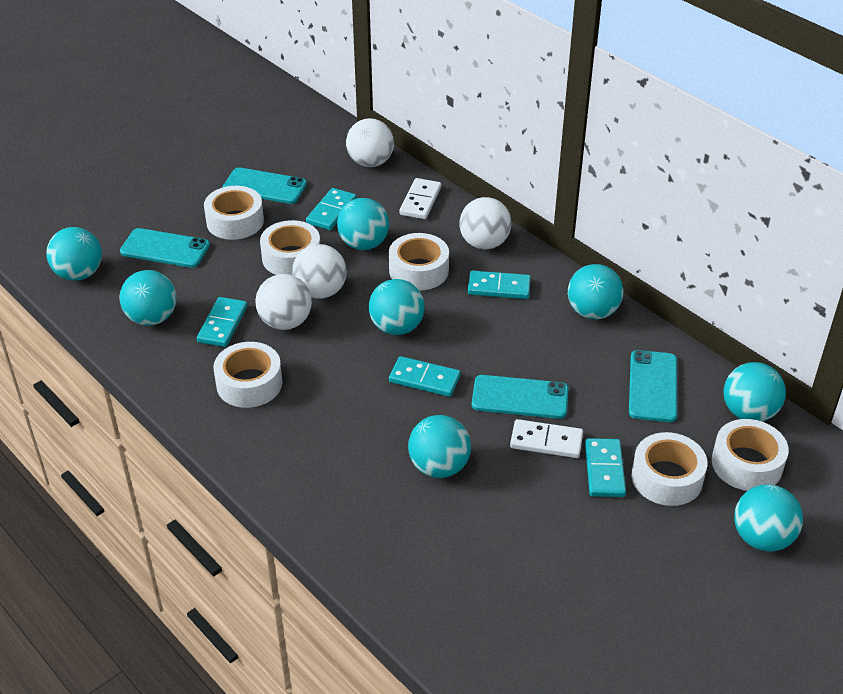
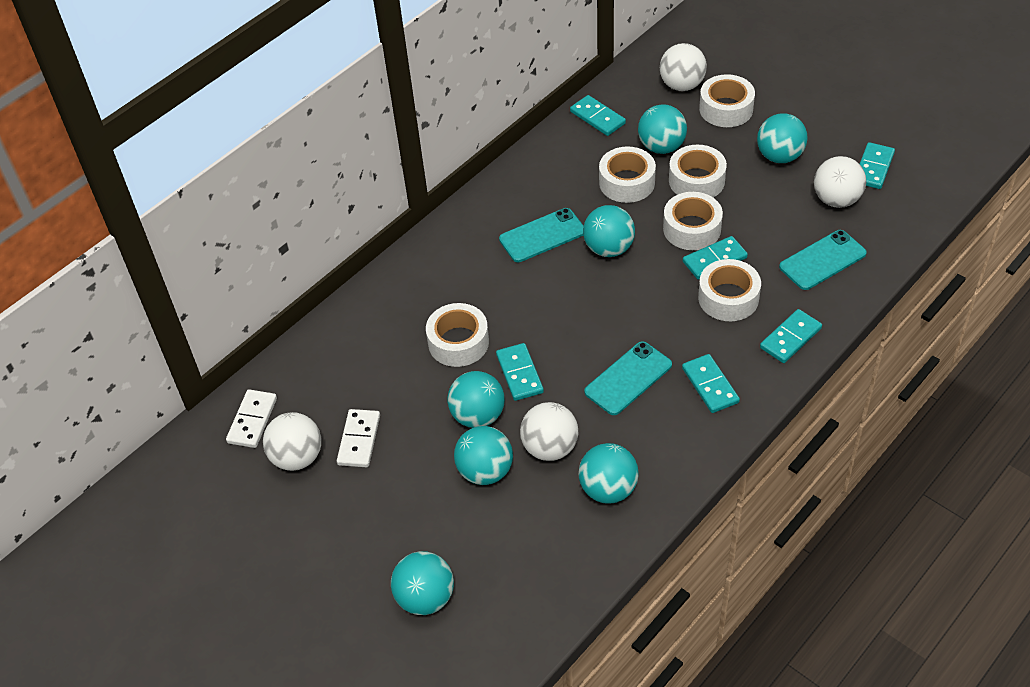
turquoise ball: 8 -> 7
turquoise domino: 5 -> 6
turquoise phone: 4 -> 3

